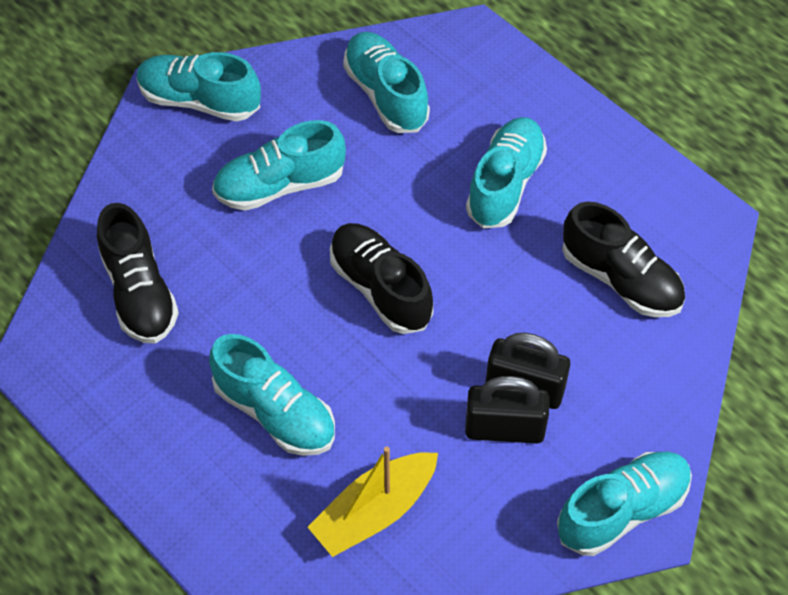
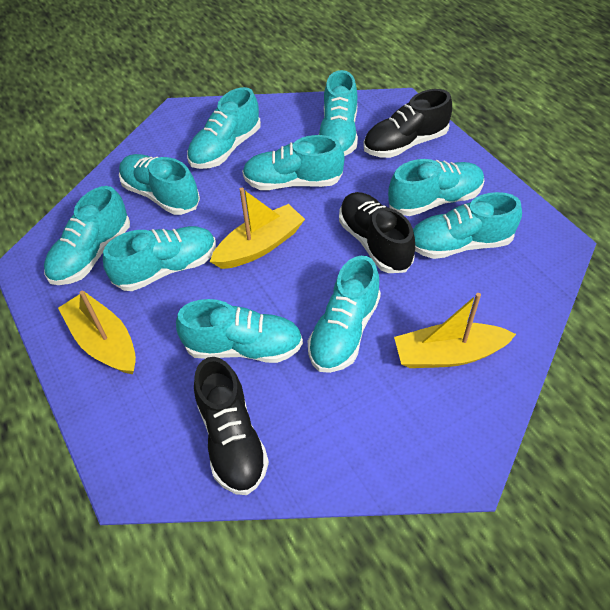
black padlock: 2 -> 0
turquoise shoe: 6 -> 10
yellow boat: 1 -> 3

